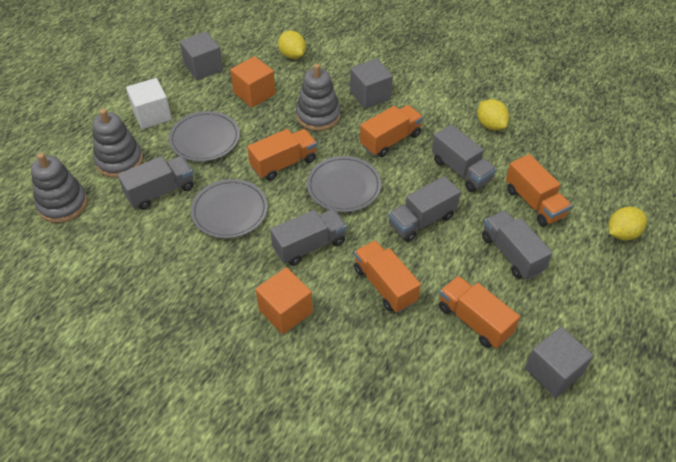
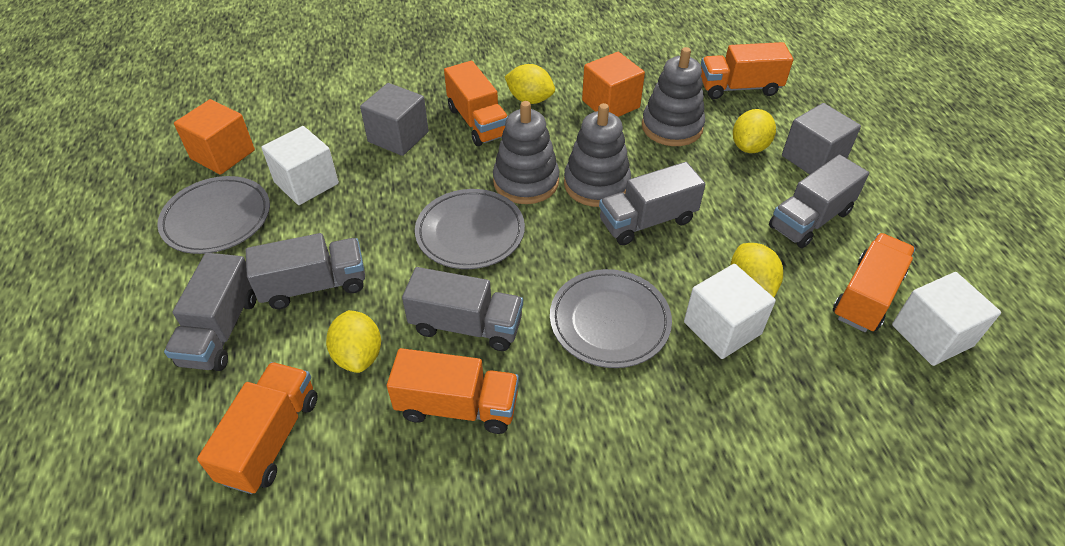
grey cube: 3 -> 2
white cube: 1 -> 3
yellow lemon: 3 -> 4

